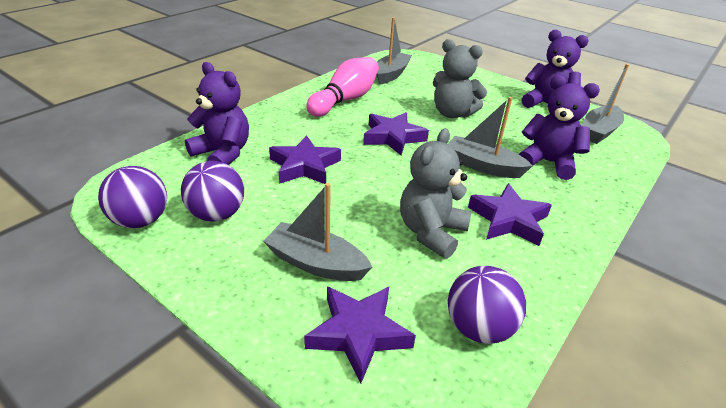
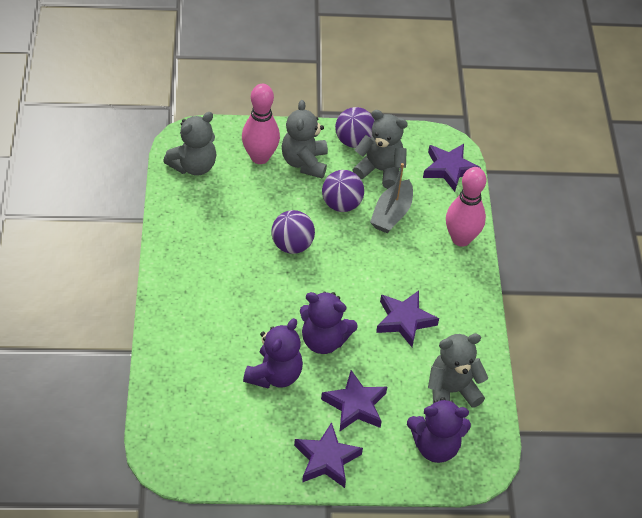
grey boat: 4 -> 1
grey teddy bear: 2 -> 4
pink bowling pin: 1 -> 2

